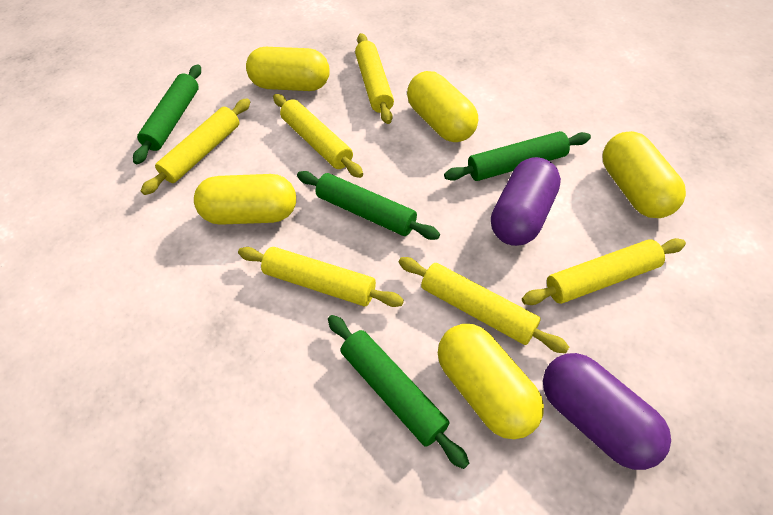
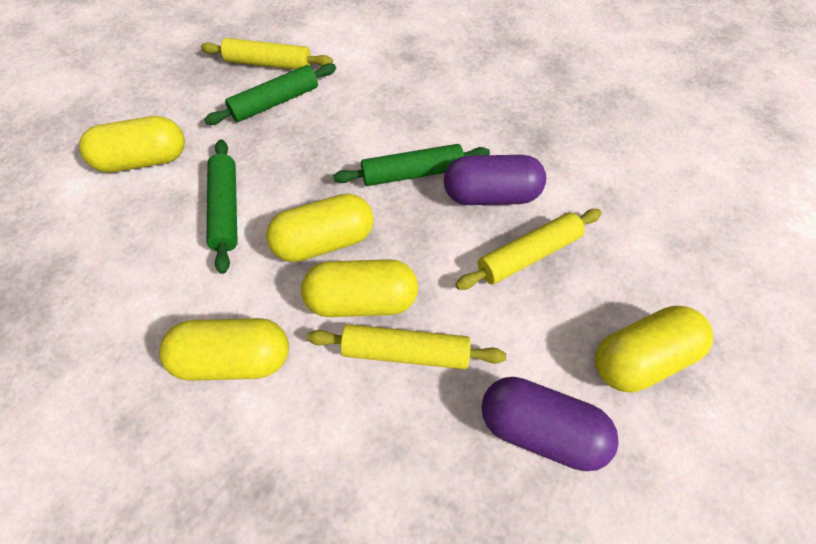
green rolling pin: 4 -> 3
yellow rolling pin: 6 -> 3

